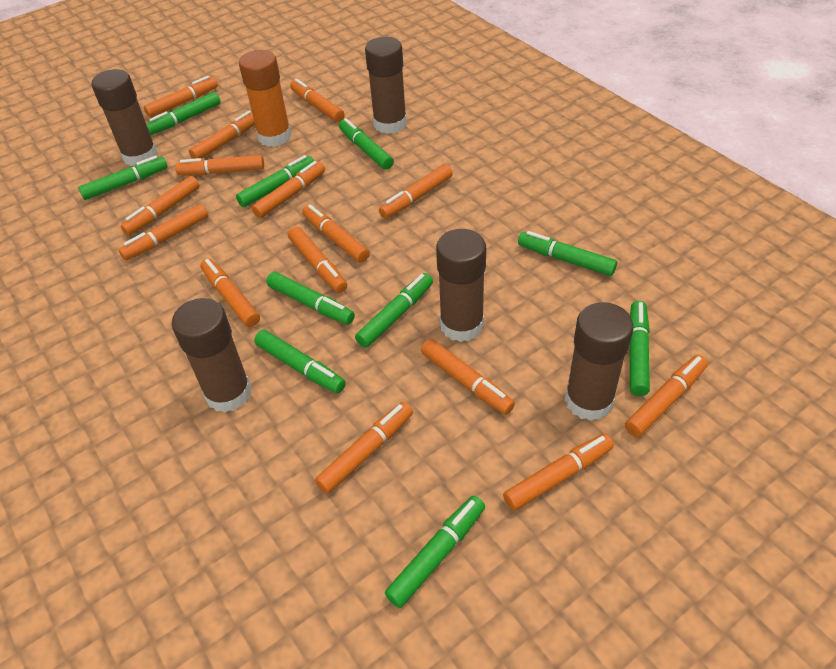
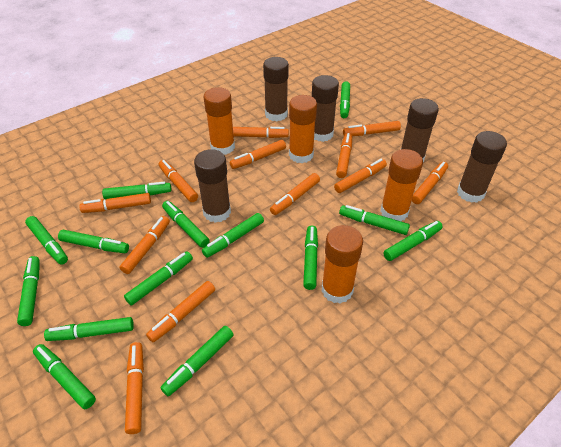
green marker: 10 -> 14
orange glue stick: 1 -> 4
orange marker: 15 -> 12

